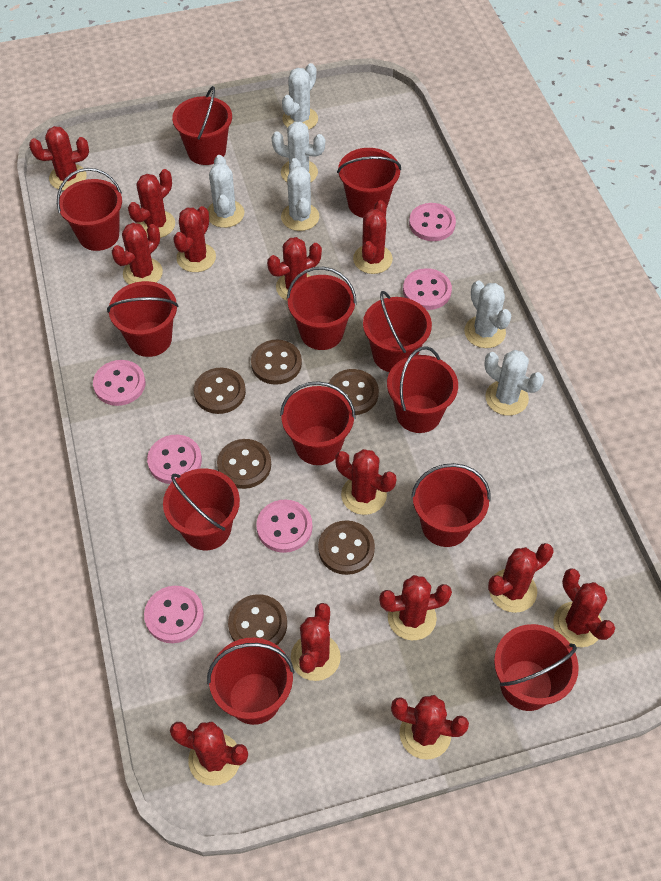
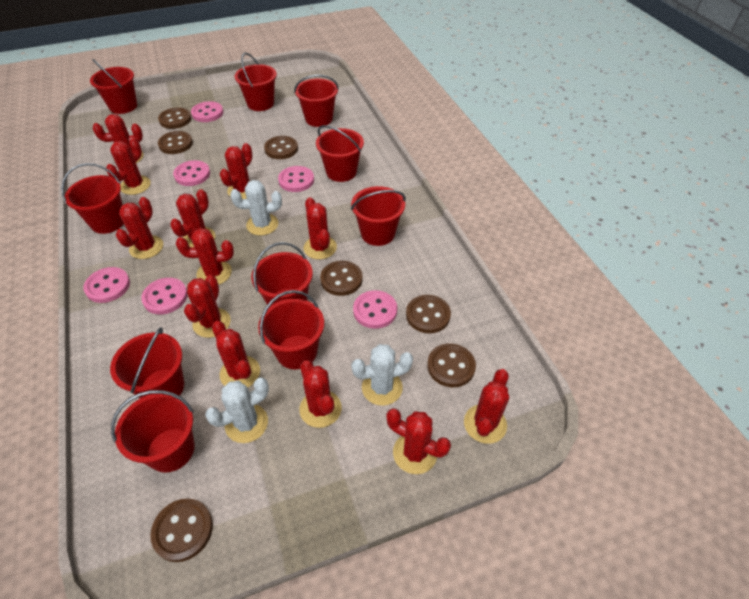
brown button: 6 -> 7
red bucket: 12 -> 10
red cactus: 13 -> 12
white cactus: 6 -> 3

